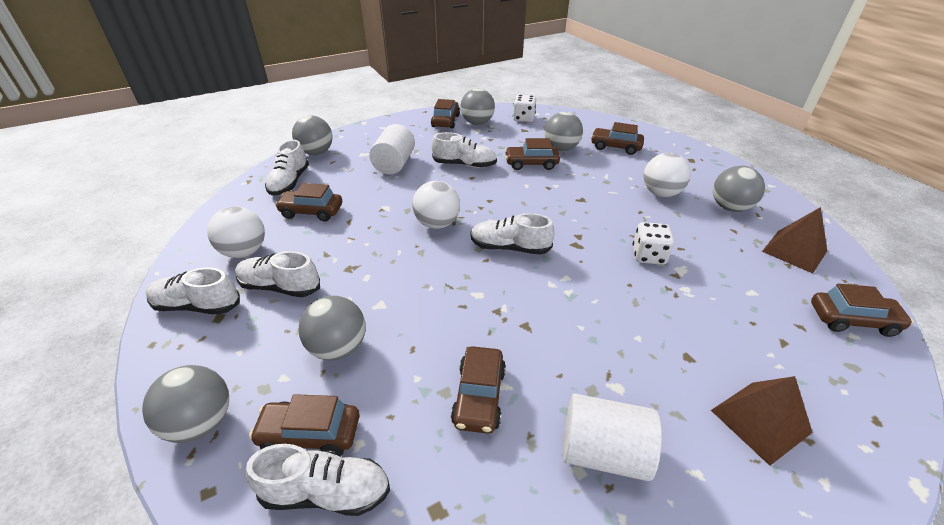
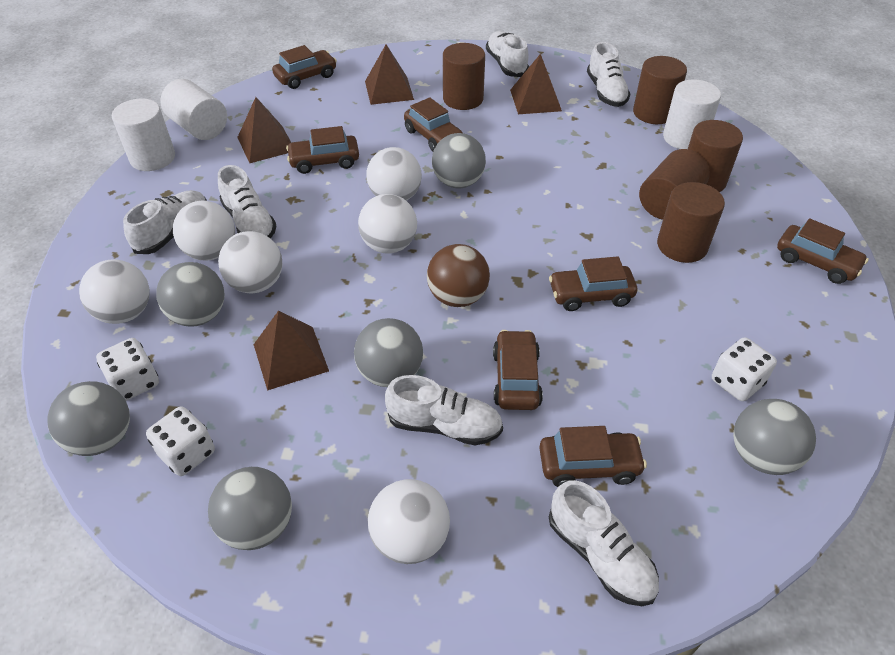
brown ball: 0 -> 1
brown cylinder: 0 -> 5
brown pyramid: 2 -> 4
white ball: 3 -> 6
white cylinder: 2 -> 3
white dice: 2 -> 3

